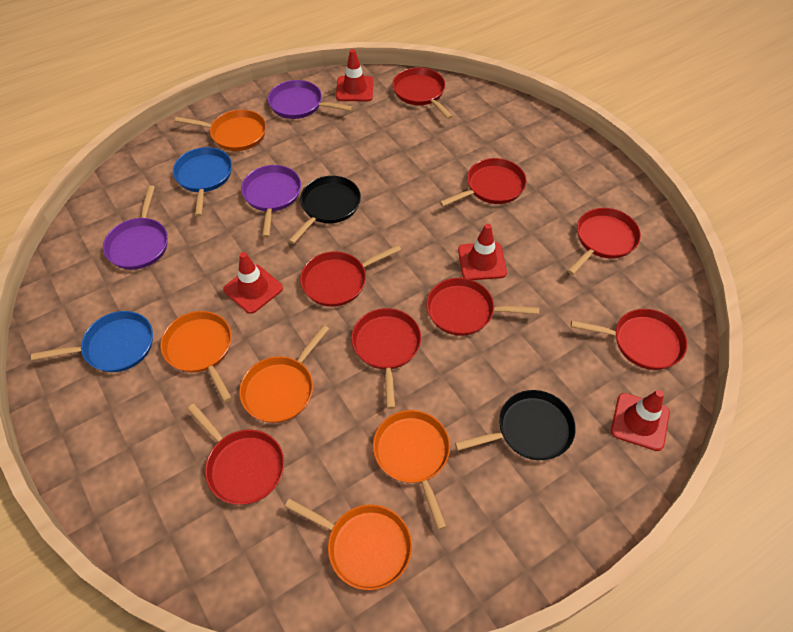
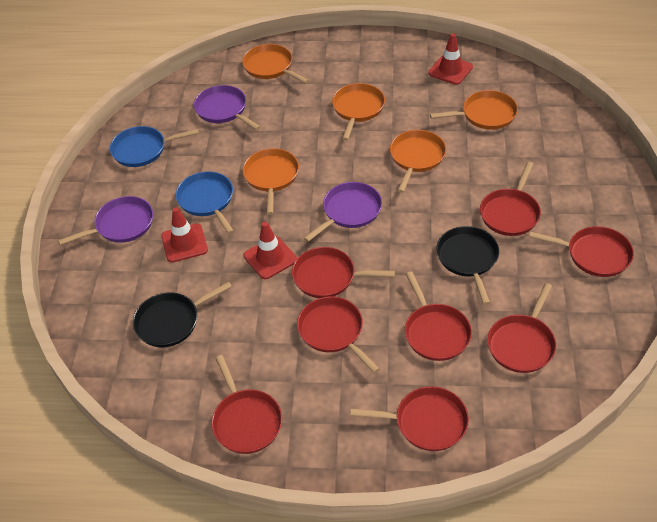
red traffic cone: 4 -> 3

